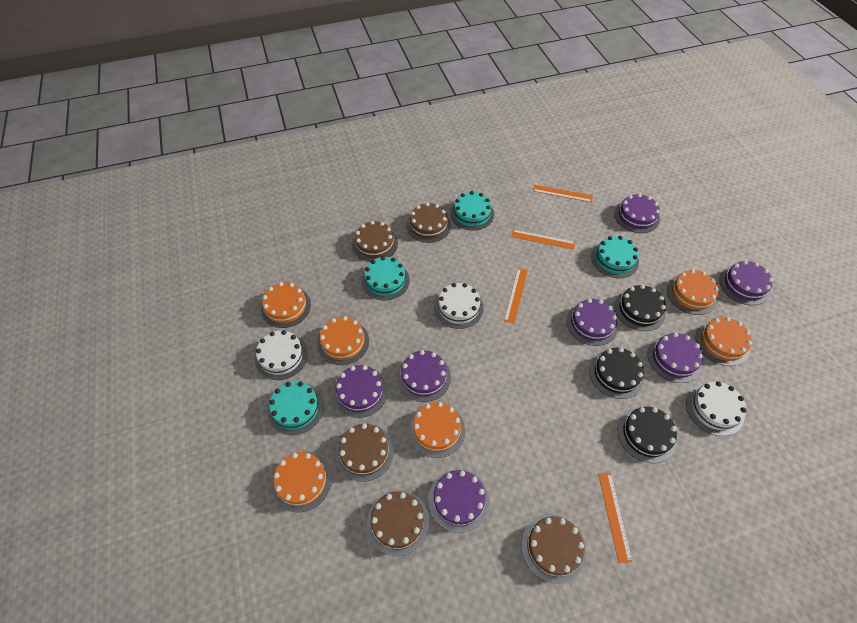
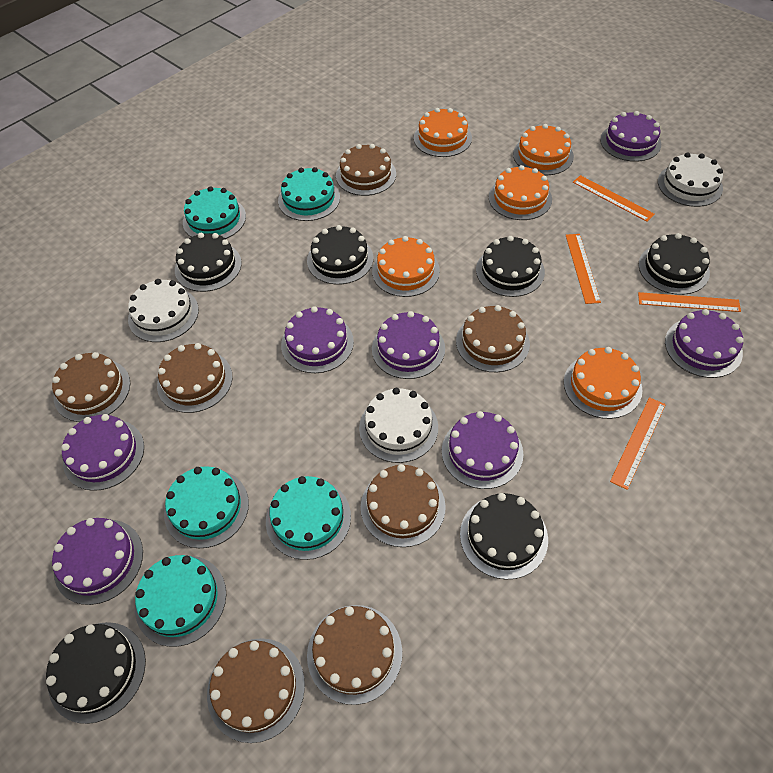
black cake: 3 -> 6
brown cake: 5 -> 7
orange cake: 6 -> 5
turquoise cake: 4 -> 5

